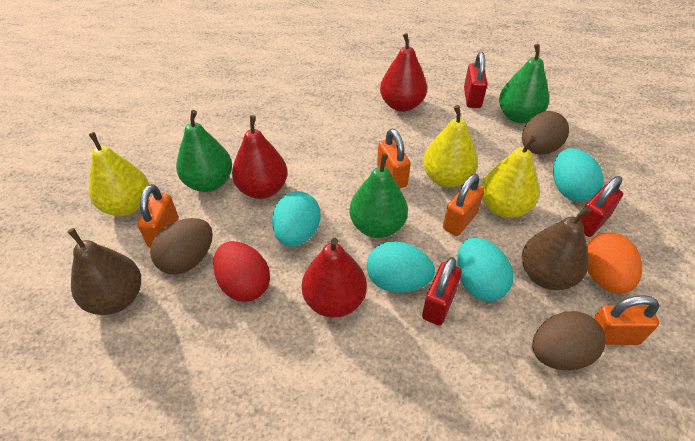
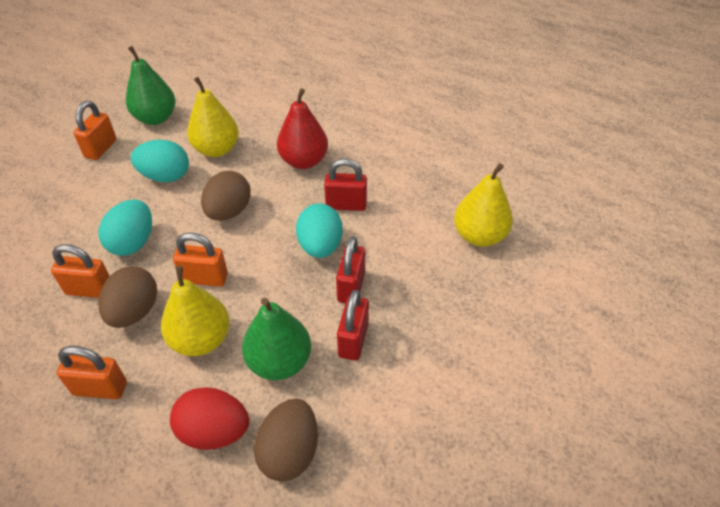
brown pear: 2 -> 0
green pear: 3 -> 2
orange egg: 1 -> 0
red pear: 3 -> 1
turquoise egg: 4 -> 3

